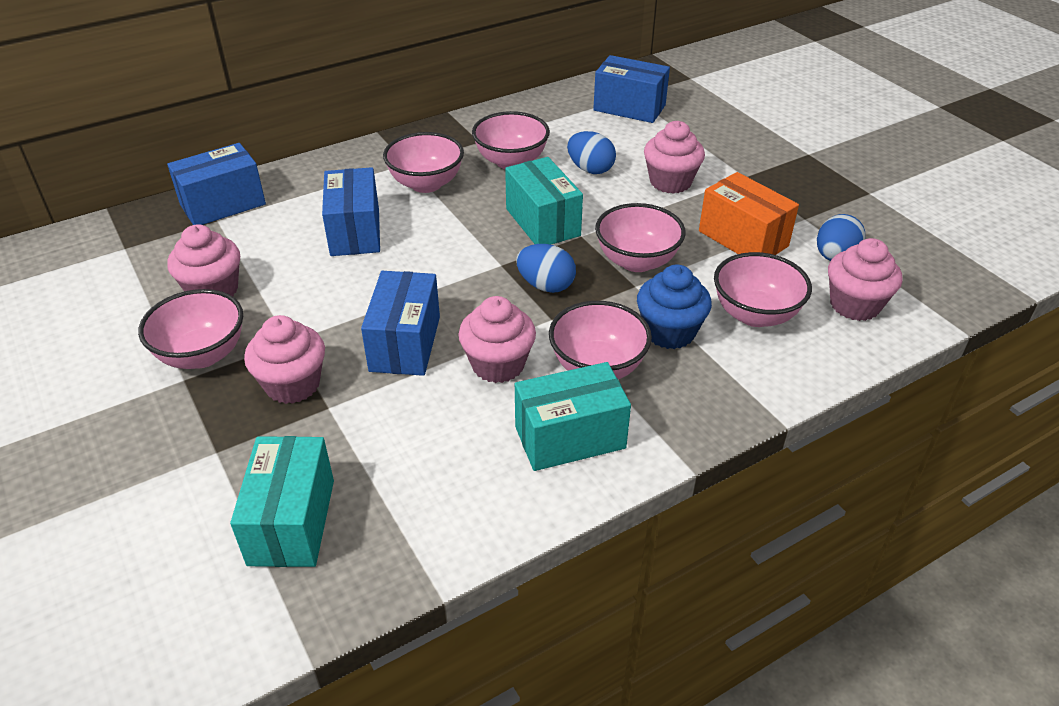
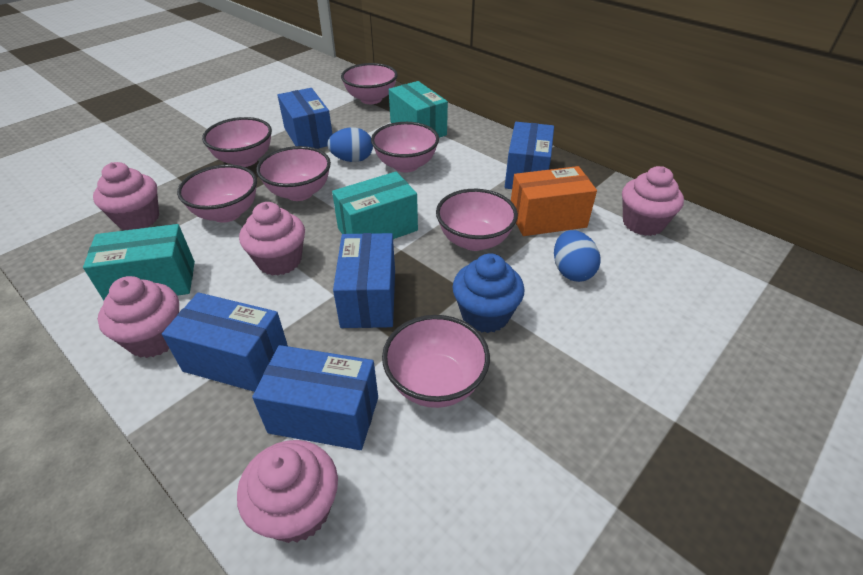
blue box: 4 -> 5
blue egg: 3 -> 2
pink bowl: 6 -> 7

